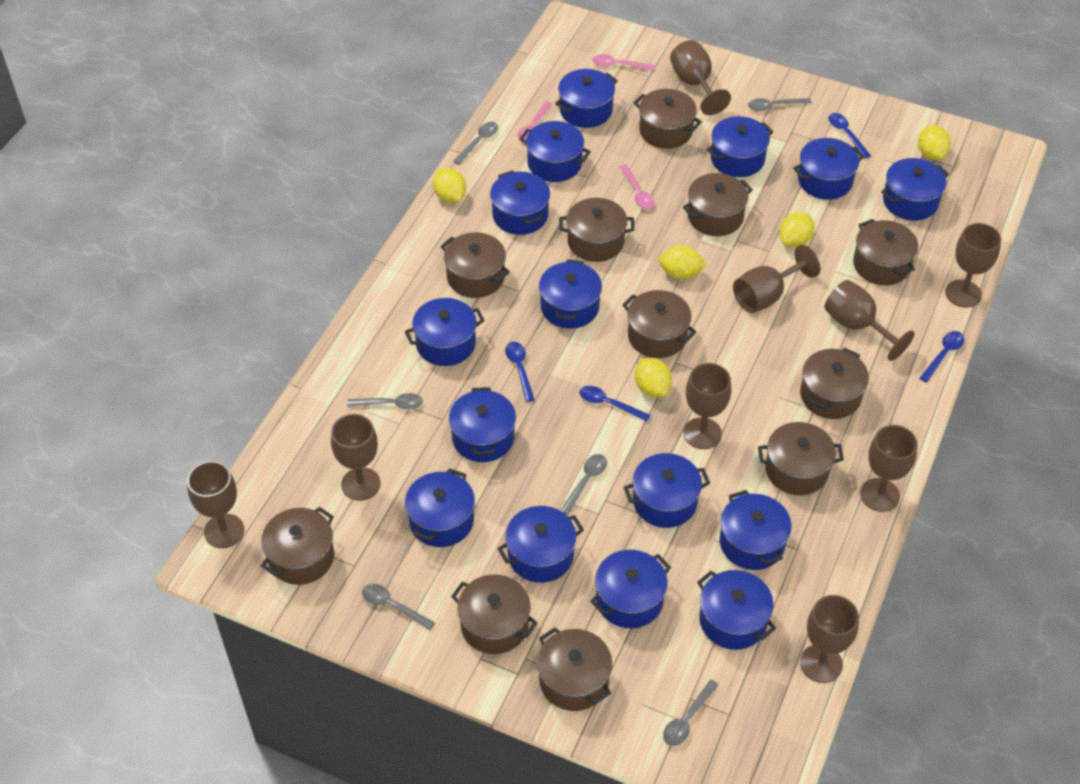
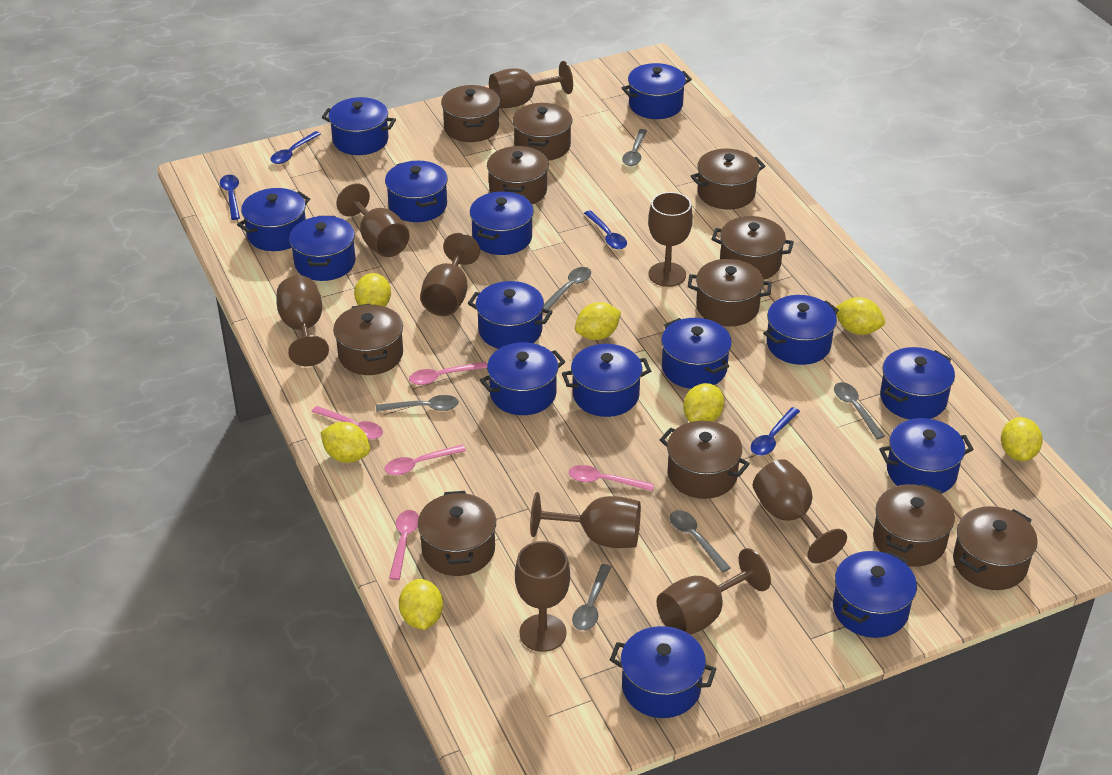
pink spoon: 3 -> 5
yellow lemon: 5 -> 7

